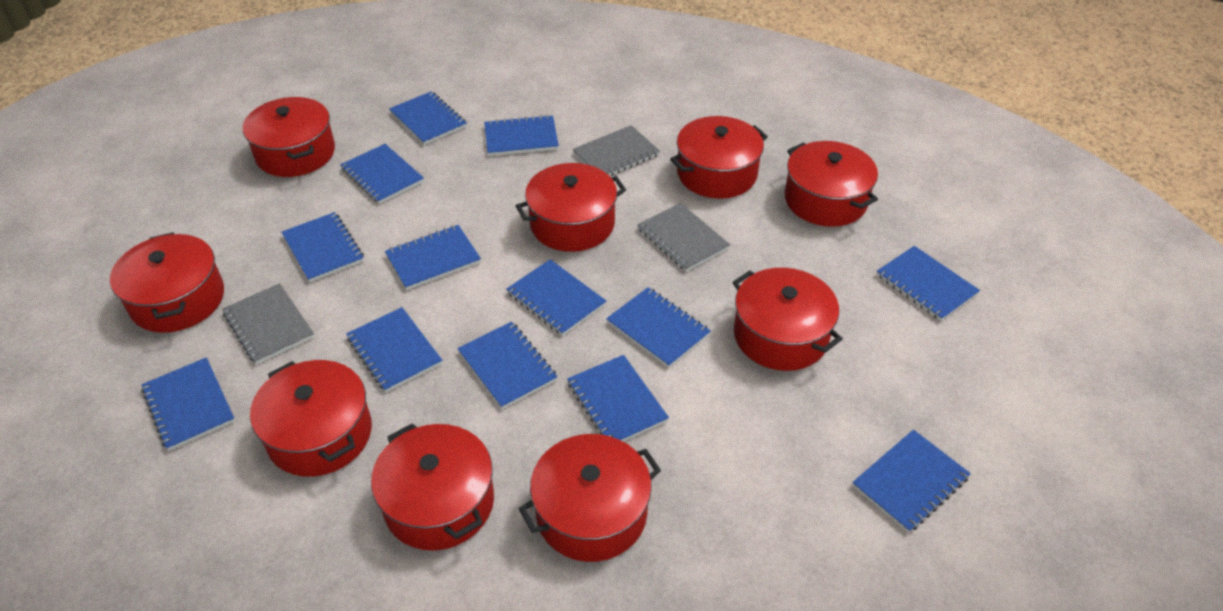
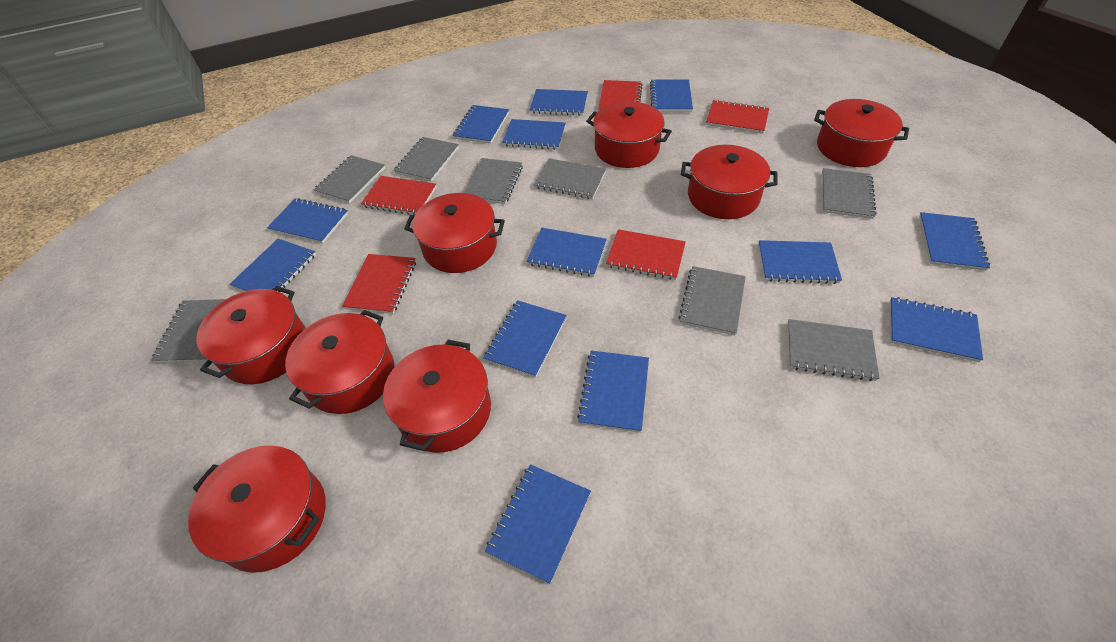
grey notebook: 3 -> 8
red notebook: 0 -> 5
red pot: 9 -> 8

